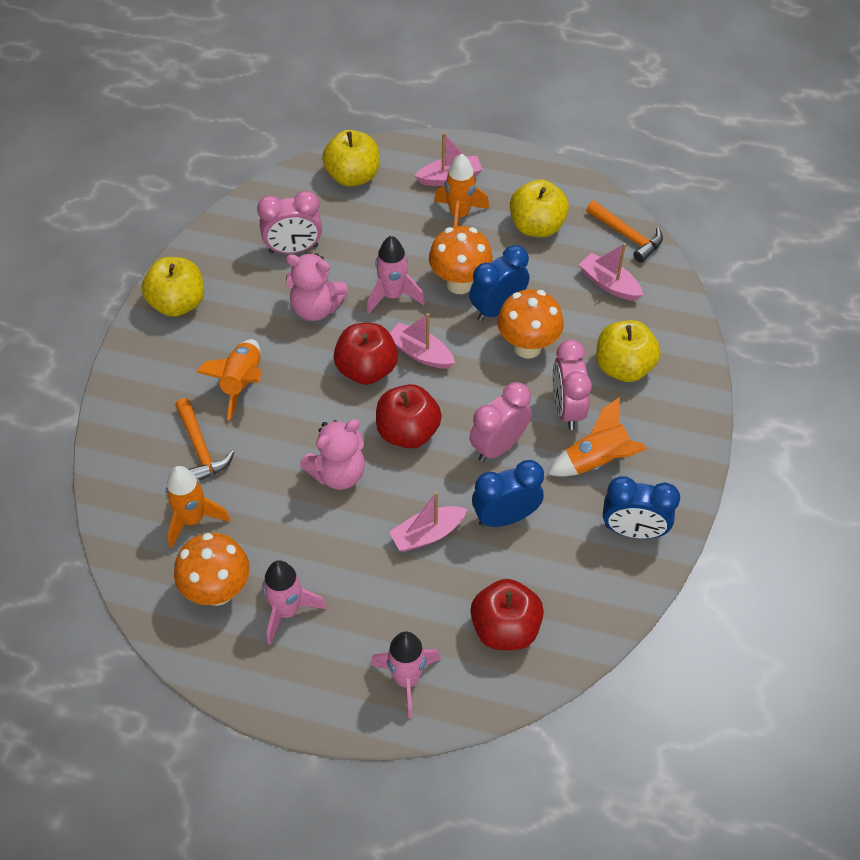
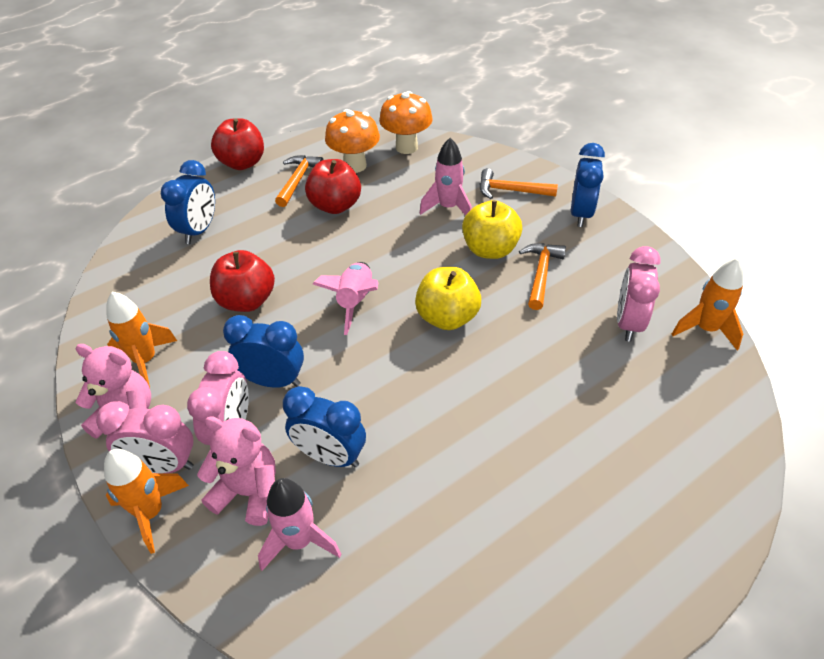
blue clock: 3 -> 4
orange hammer: 2 -> 3
orange mushroom: 3 -> 2
orange rocket: 4 -> 3
pink boat: 4 -> 0
yellow apple: 4 -> 2

